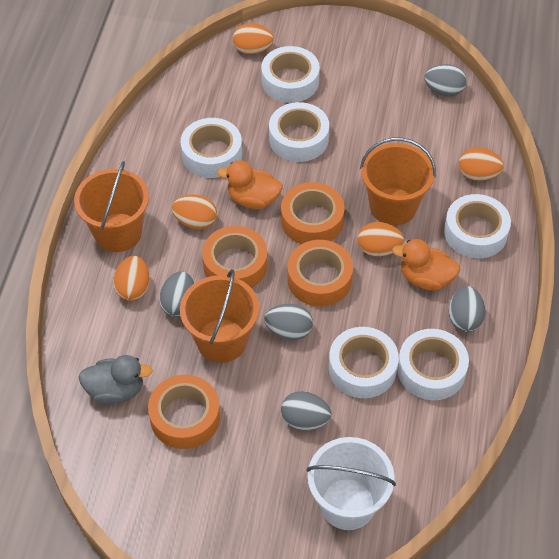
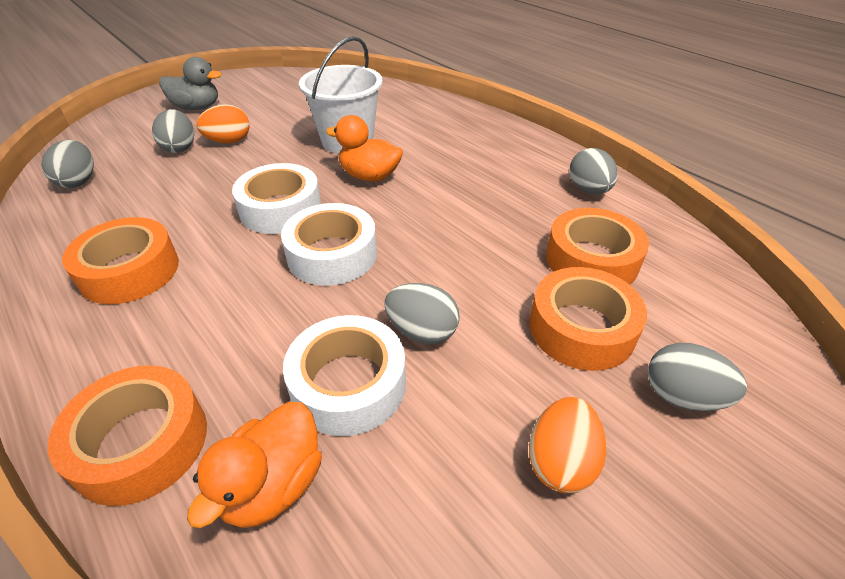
orange bucket: 3 -> 0
orange egg: 5 -> 2
white tape: 6 -> 3

